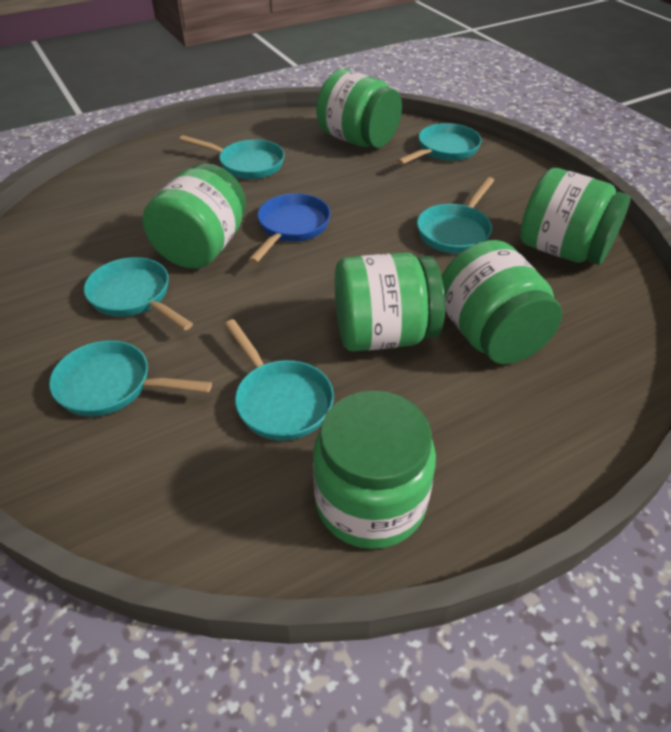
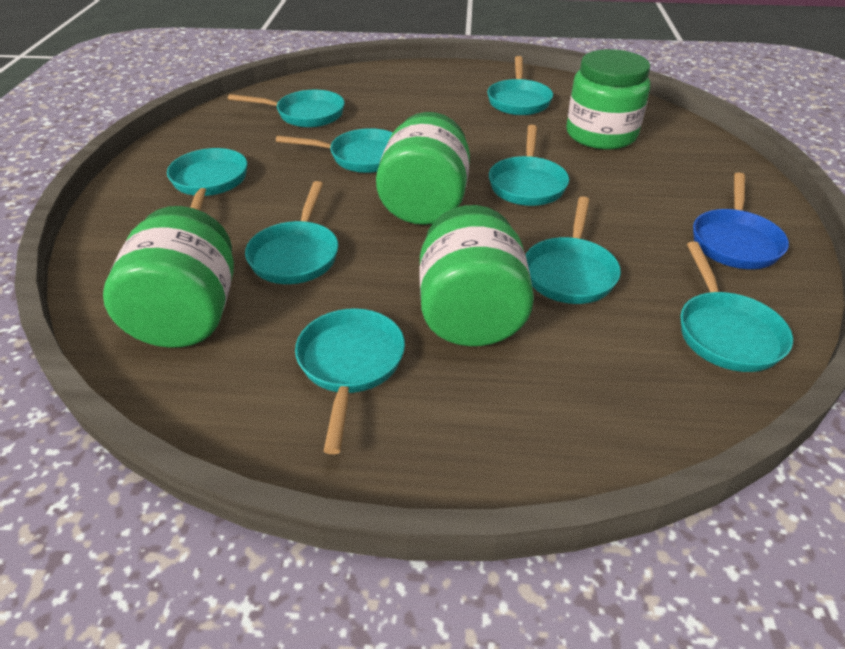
green jar: 6 -> 4
turquoise pan: 6 -> 9

